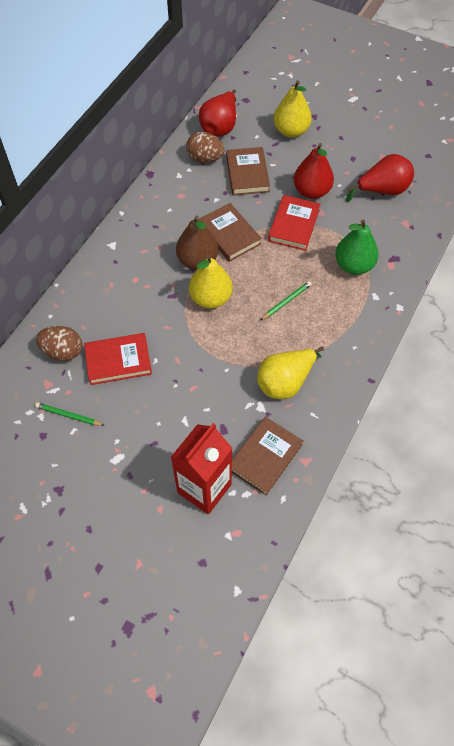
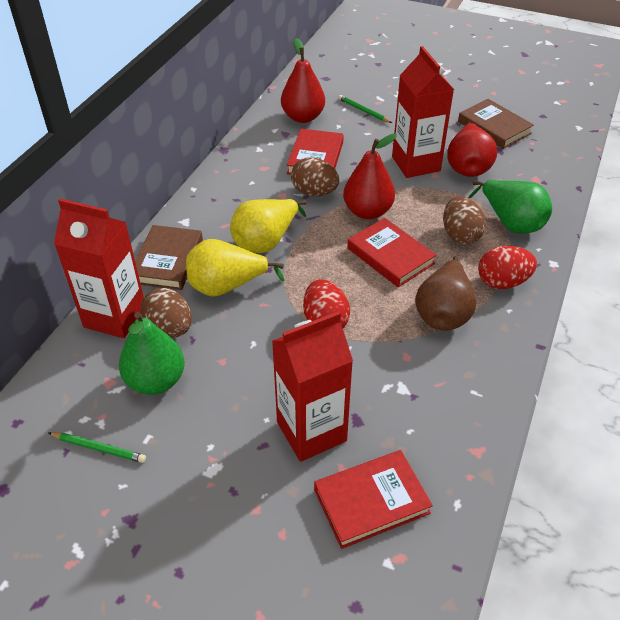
brown book: 3 -> 2
brown egg: 2 -> 3
green pear: 1 -> 2
red book: 2 -> 3
red carton: 1 -> 3
red egg: 0 -> 2
yellow pear: 3 -> 2

